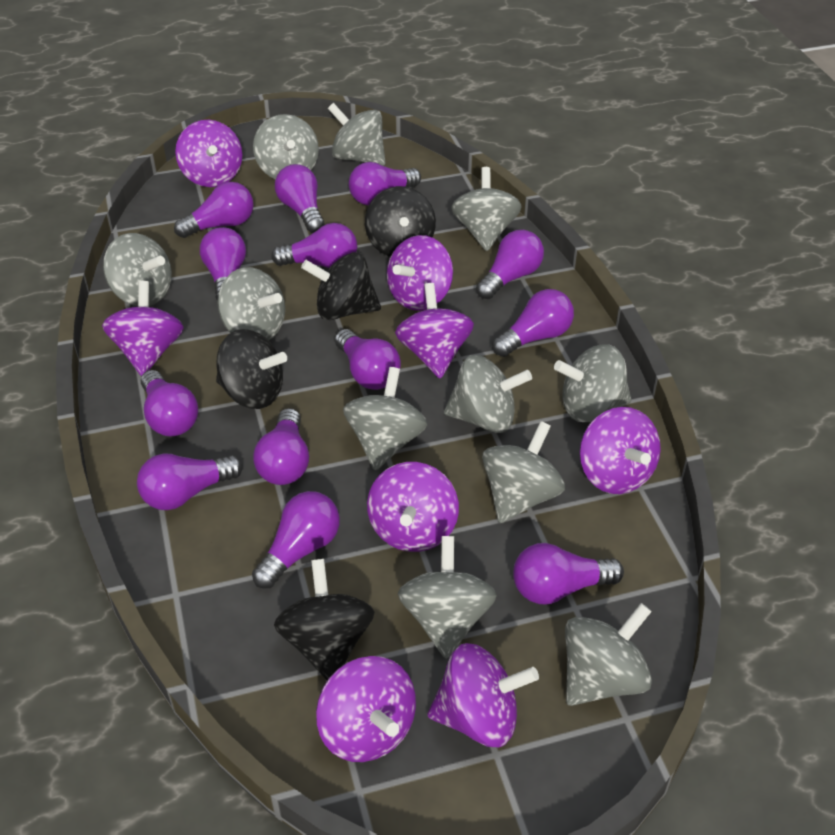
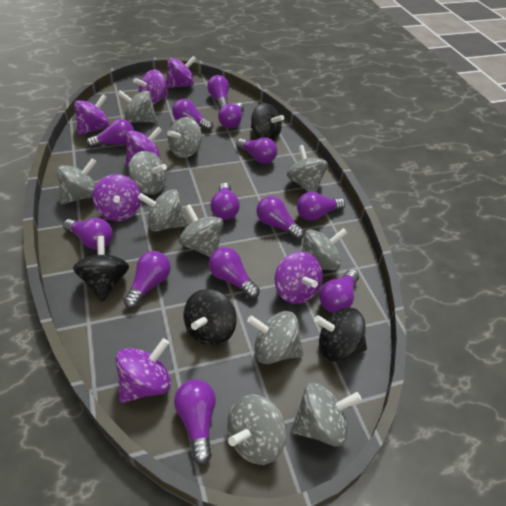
purple spinning top: 8 -> 7

